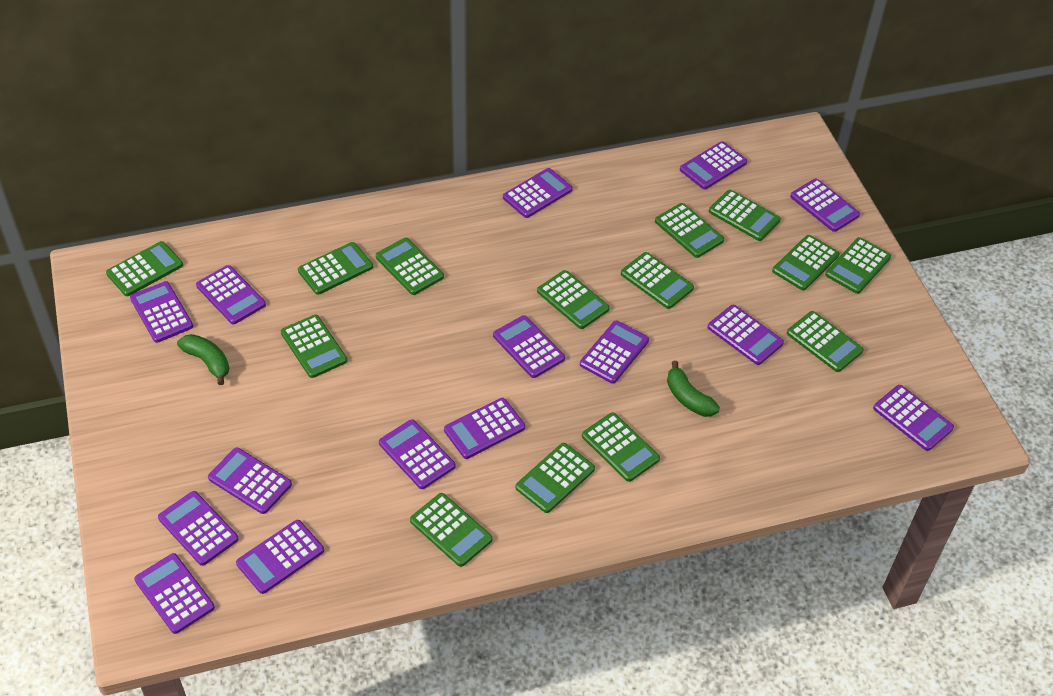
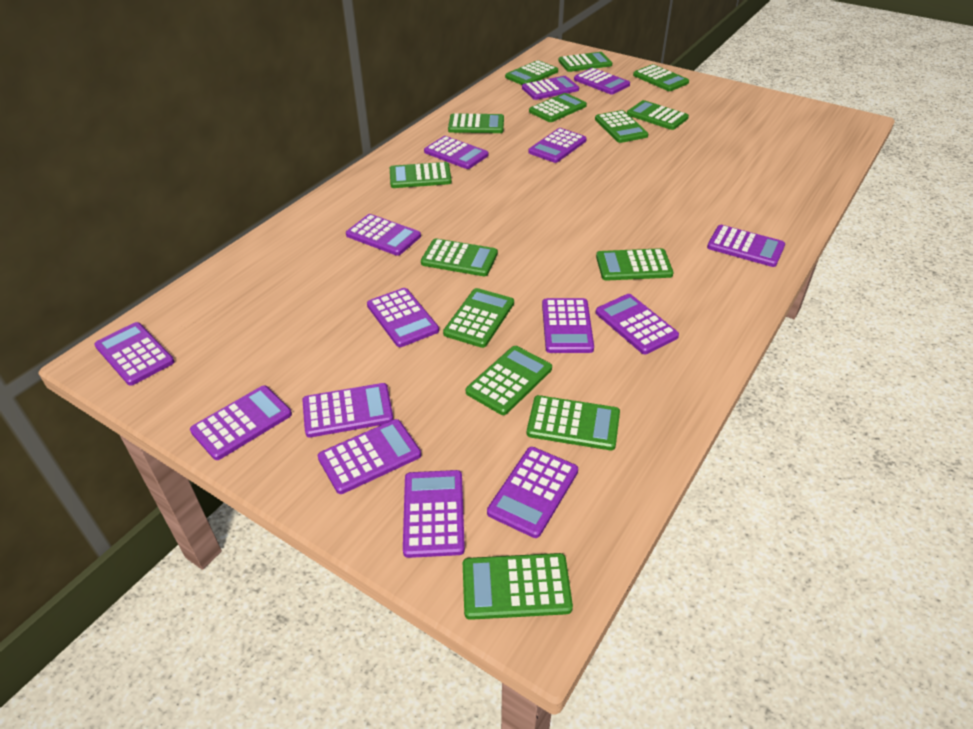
green banana: 2 -> 0

